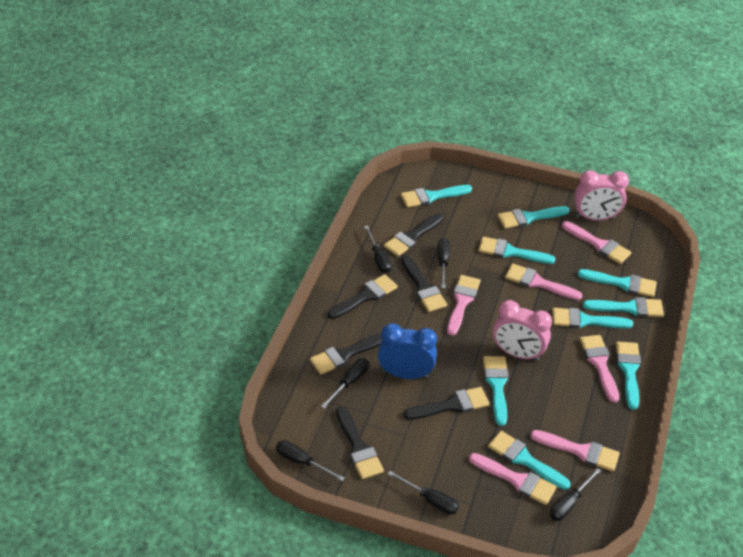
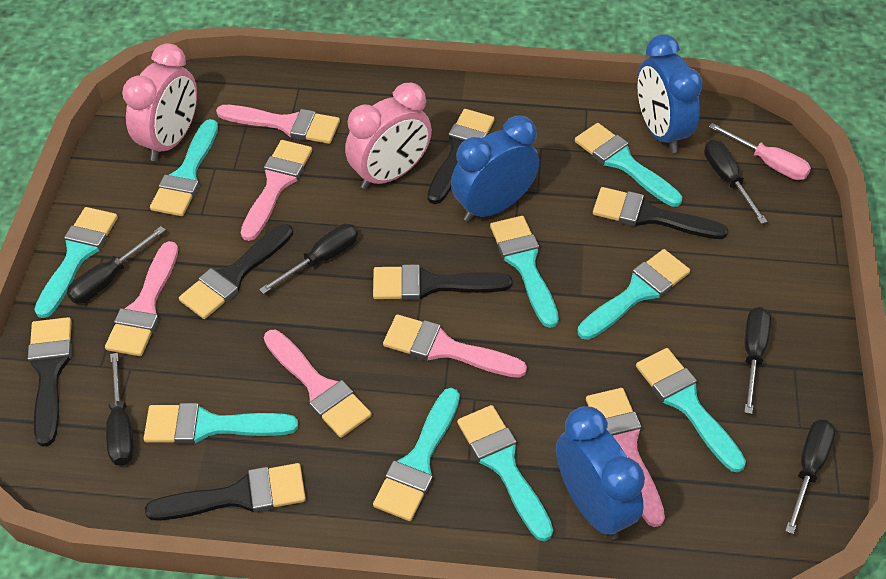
blue clock: 1 -> 3
pink screwdriver: 0 -> 1

